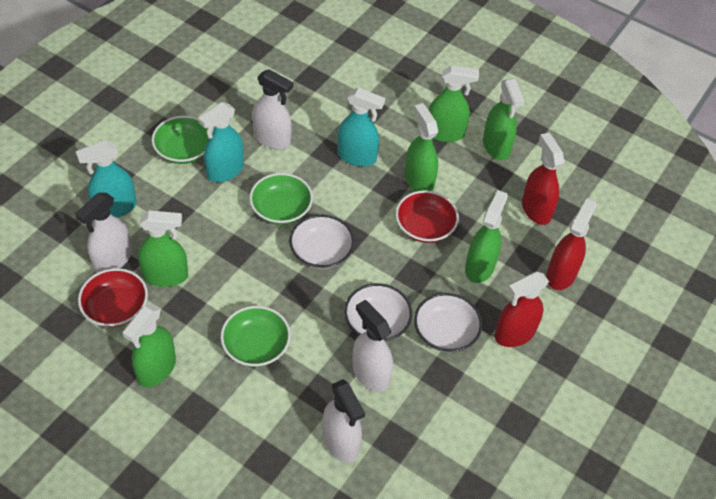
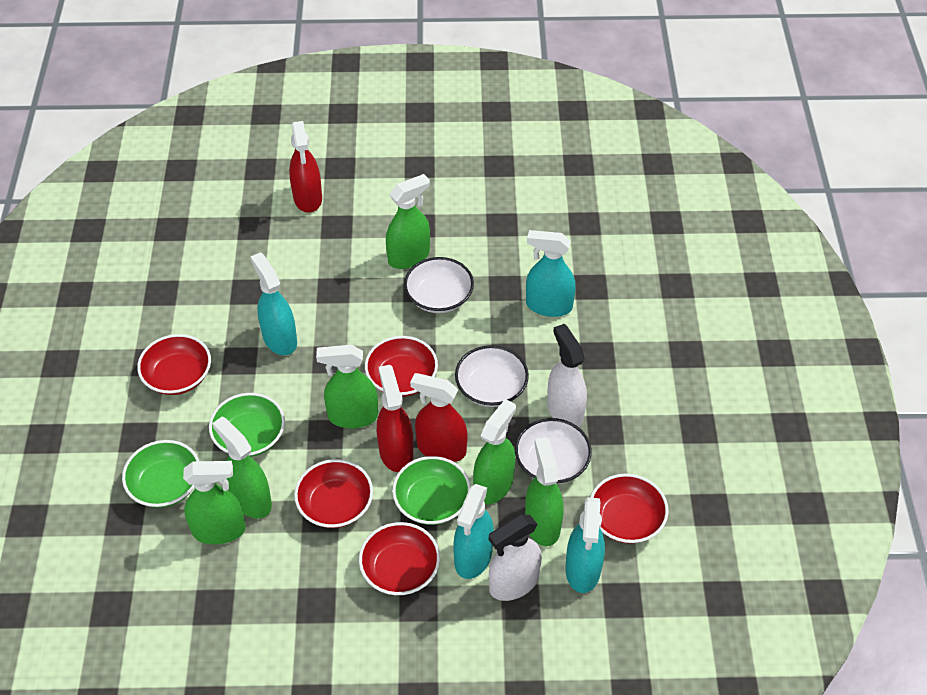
red bowl: 2 -> 5
turquoise spray bottle: 3 -> 4
white spray bottle: 4 -> 2

